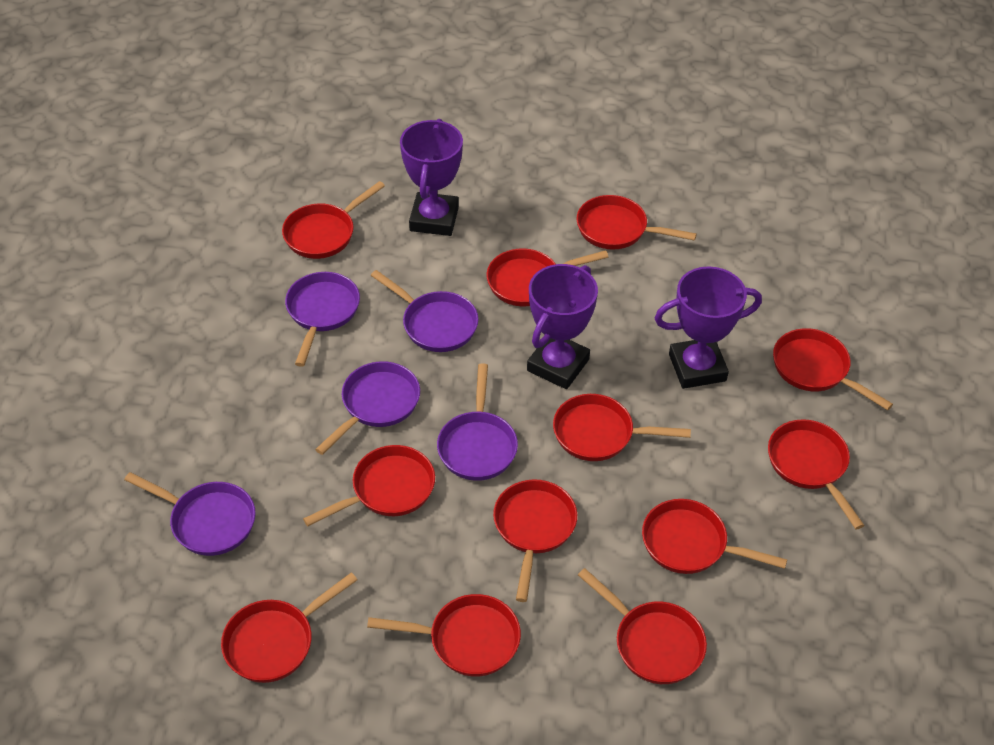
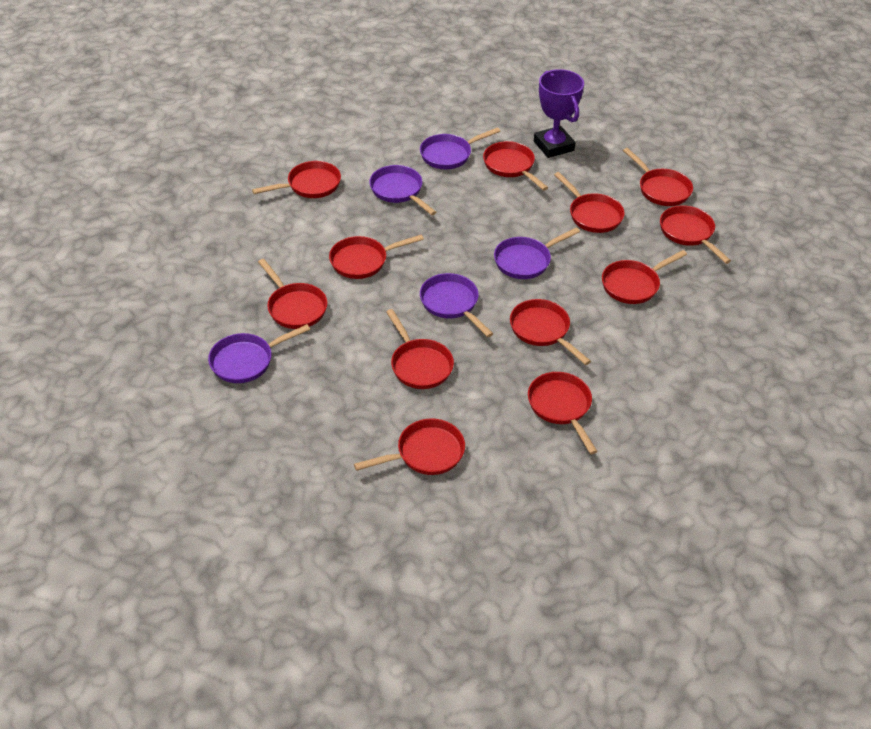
purple trophy: 3 -> 1

